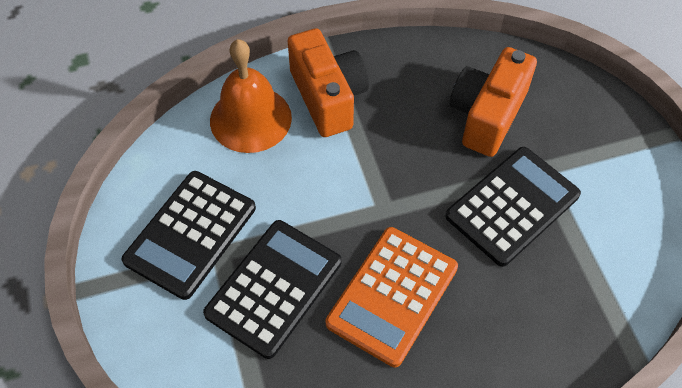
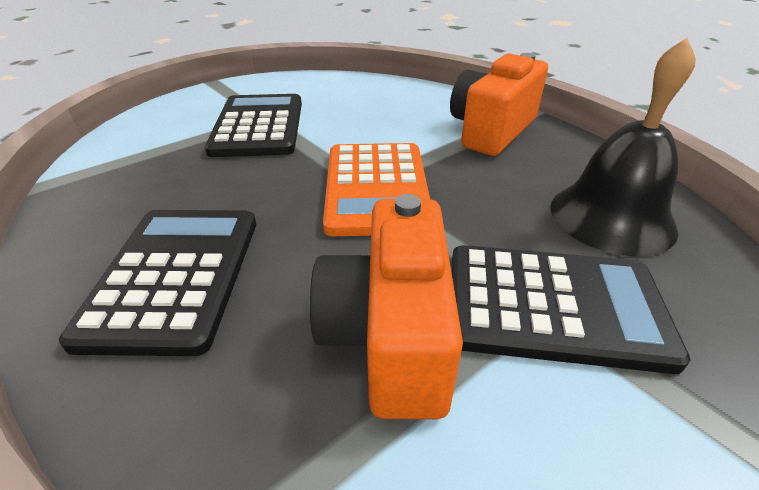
black bell: 0 -> 1
orange bell: 1 -> 0

